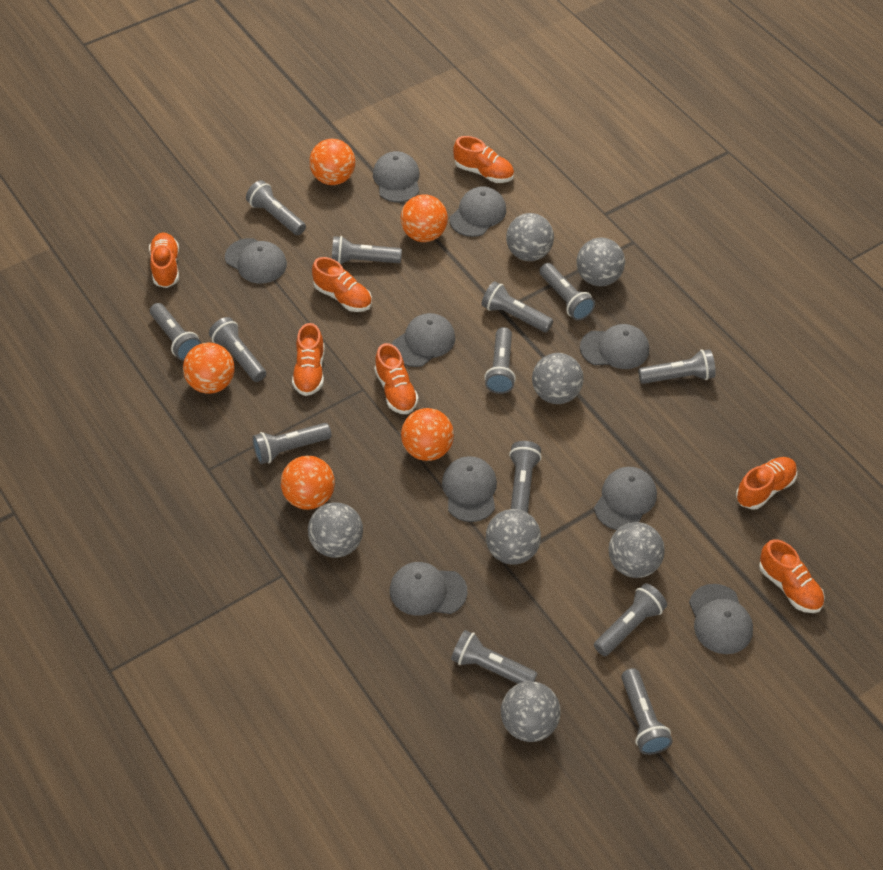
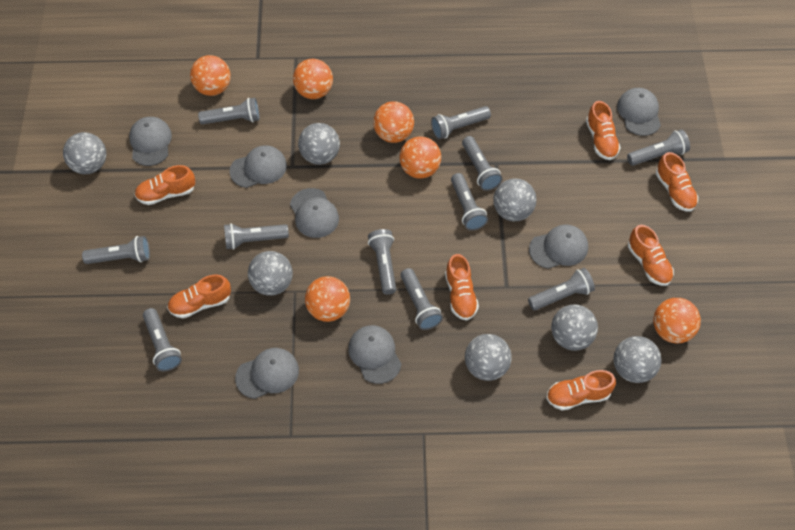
grey cap: 9 -> 7
grey flashlight: 13 -> 11
orange ball: 5 -> 6

